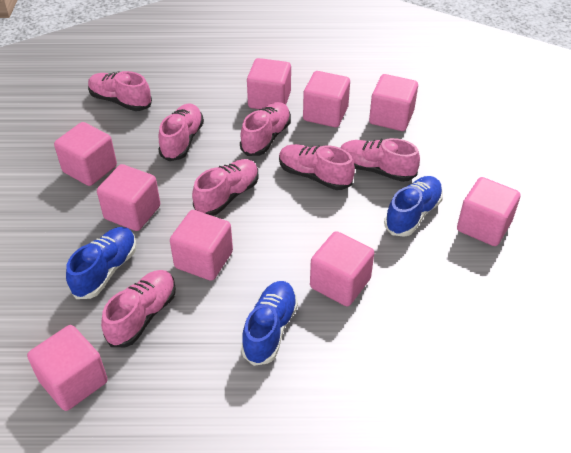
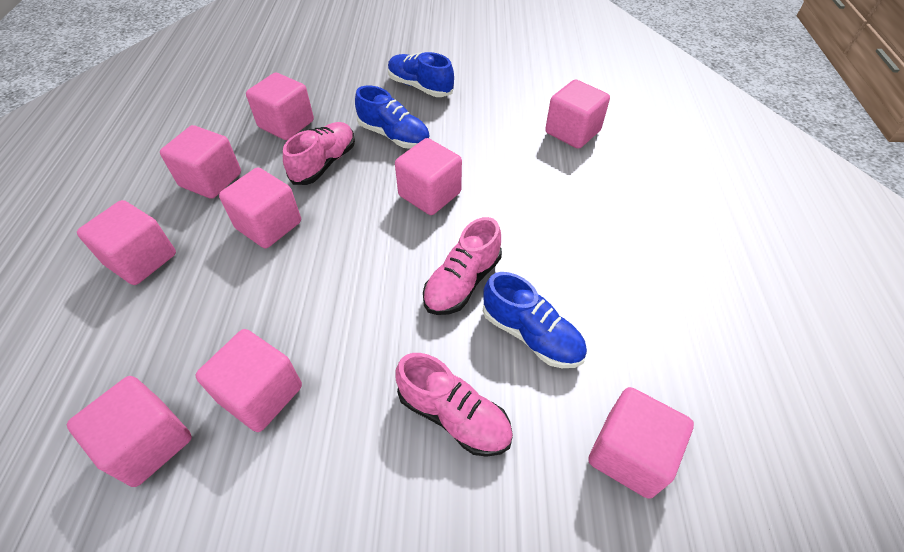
pink shoe: 7 -> 3

